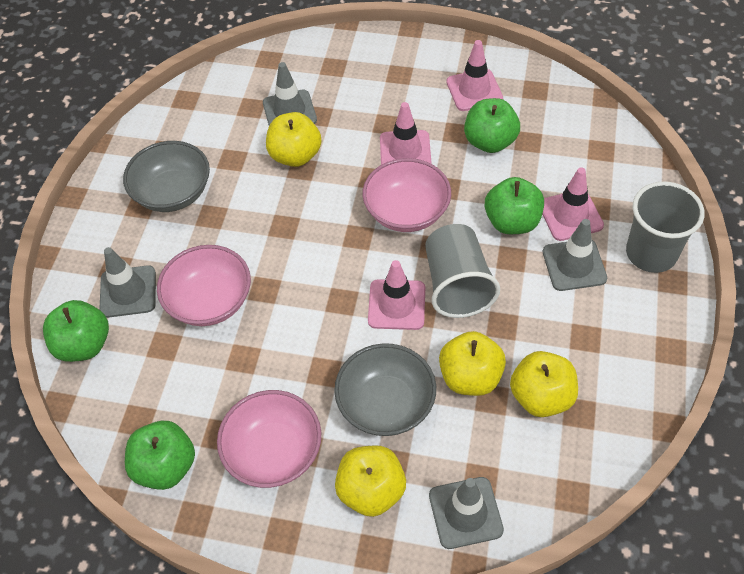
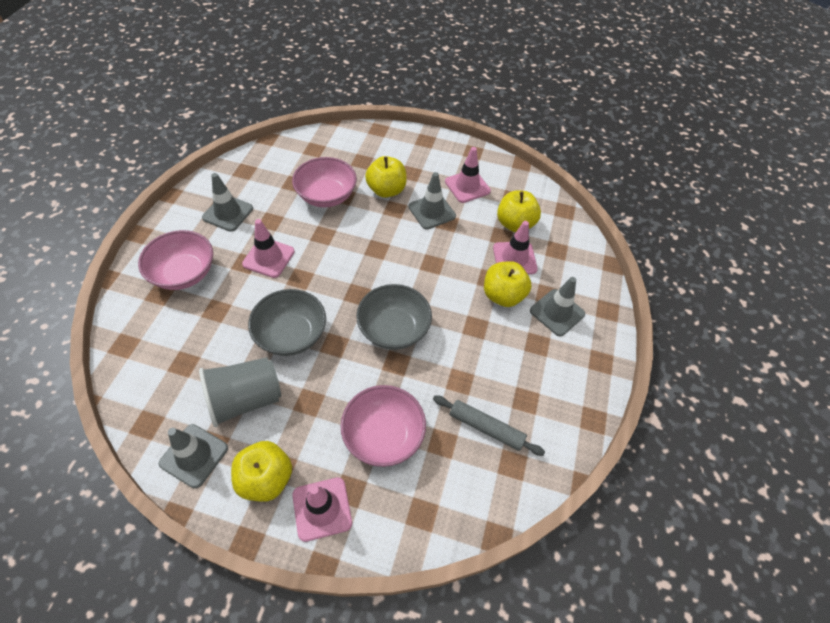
green apple: 4 -> 0
grey cup: 2 -> 1
grey rolling pin: 0 -> 1

